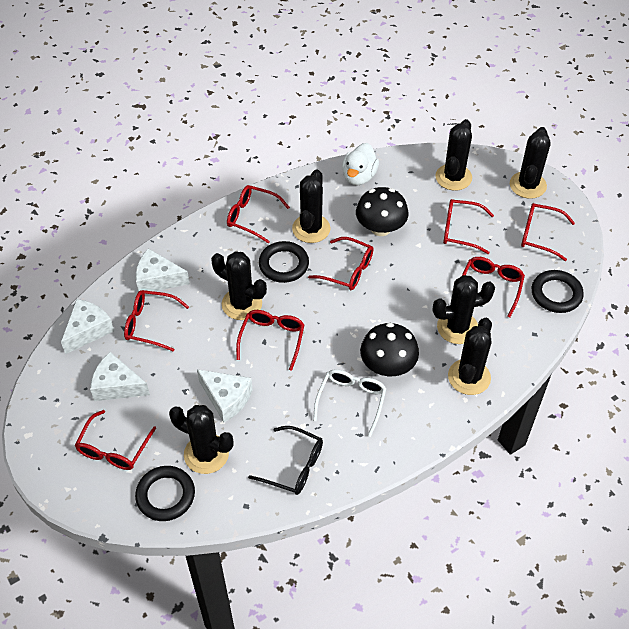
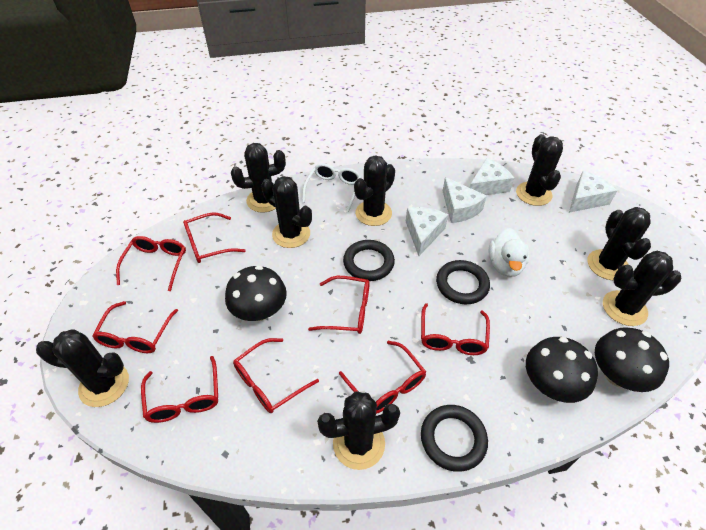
black cactus: 7 -> 8
black glasses: 1 -> 0
black mushroom: 2 -> 3

